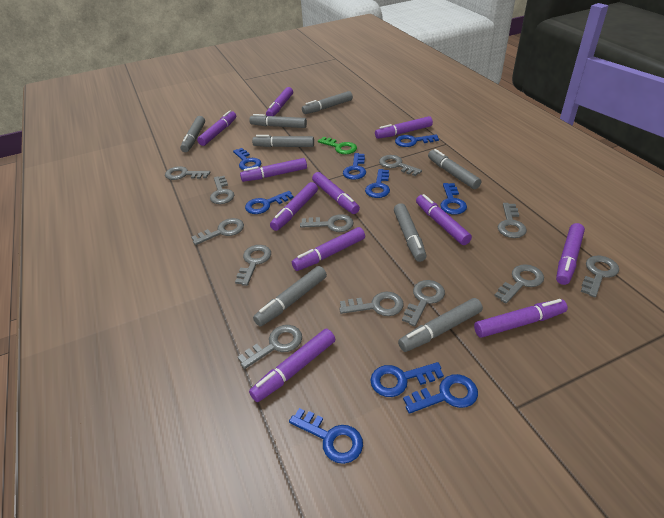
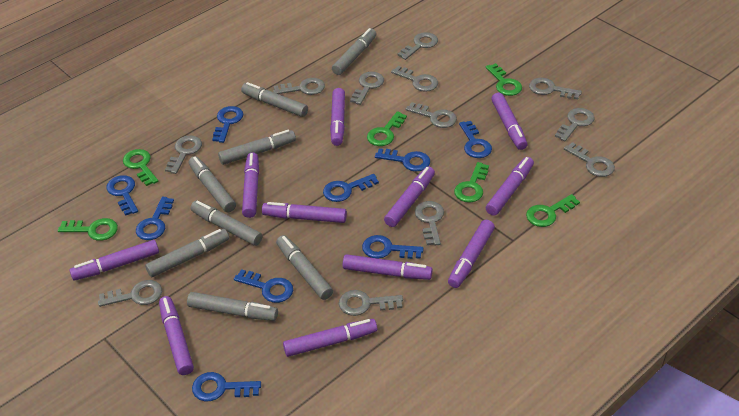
green key: 1 -> 6

